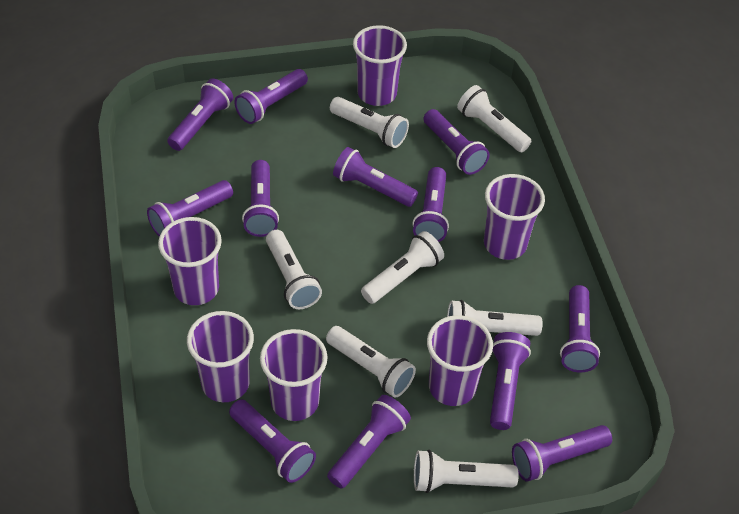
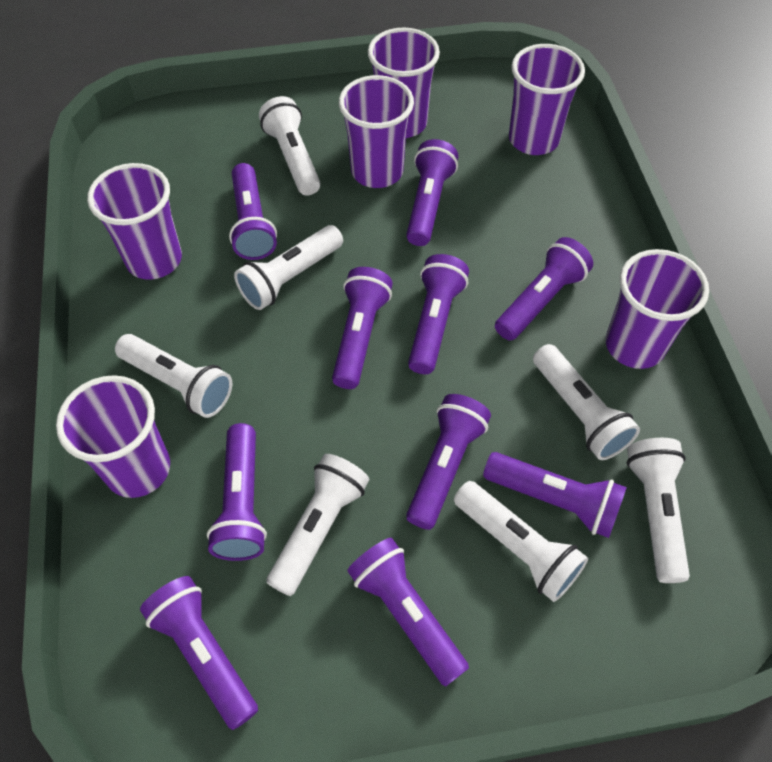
purple flashlight: 12 -> 10

